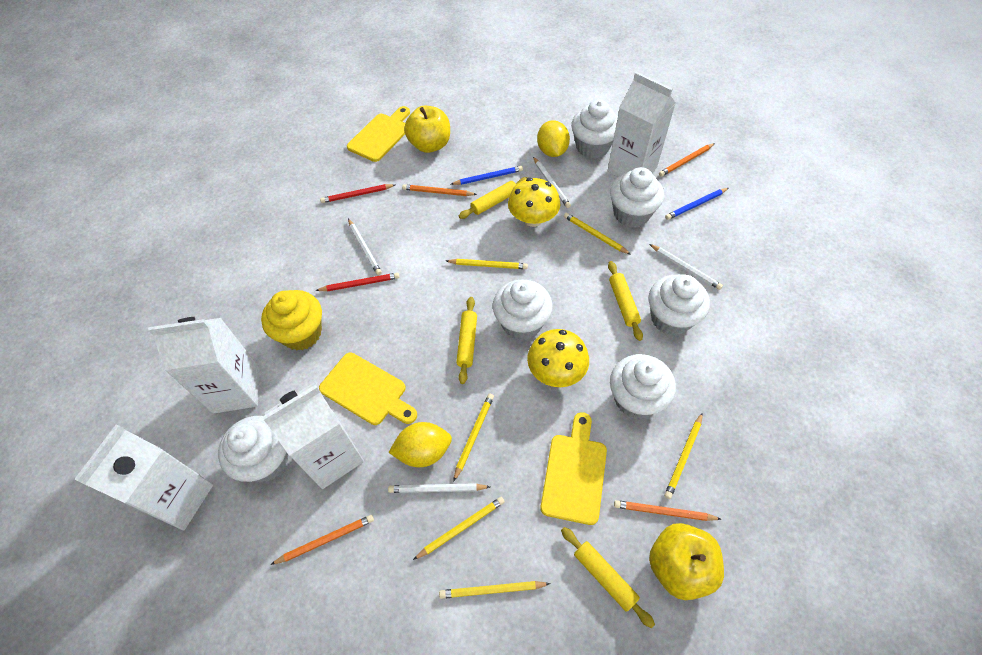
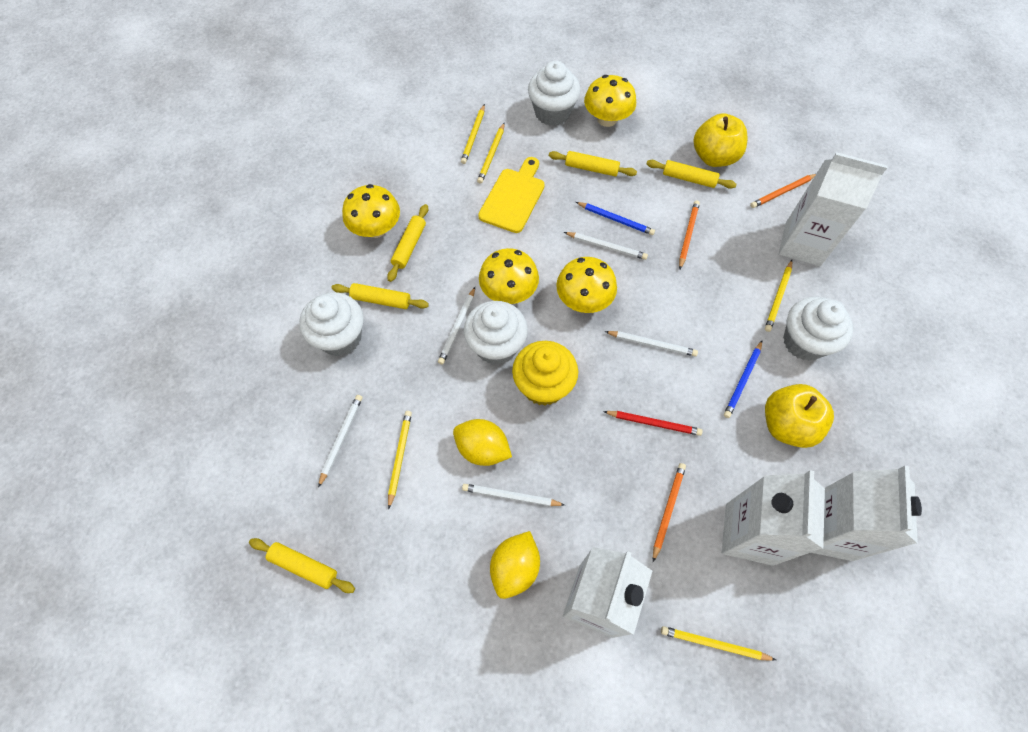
orange pencil: 4 -> 3
red pencil: 2 -> 1
white cupcake: 6 -> 4
white pencil: 4 -> 5
yellow cutting board: 3 -> 1
yellow mushroom: 2 -> 4
yellow pencil: 6 -> 5
yellow rolling pin: 4 -> 5

